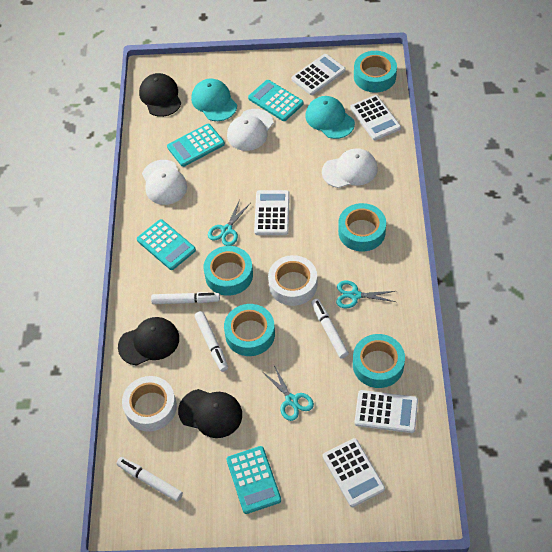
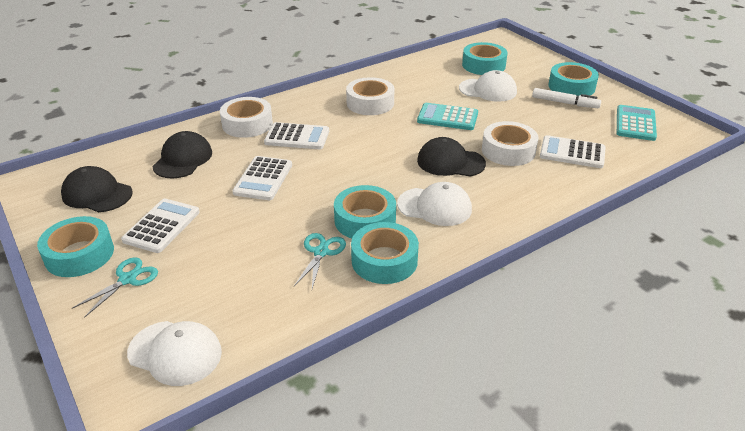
turquoise calculator: 4 -> 2
turquoise cap: 2 -> 0
turquoise scissors: 3 -> 2
white calculator: 5 -> 4
white marker: 4 -> 1
white tape: 2 -> 3

